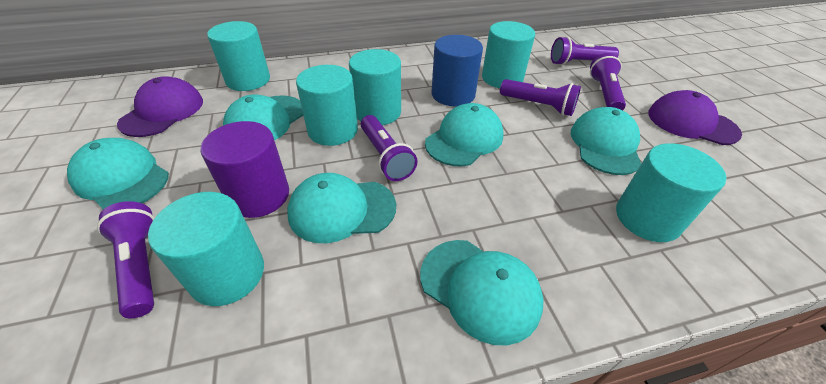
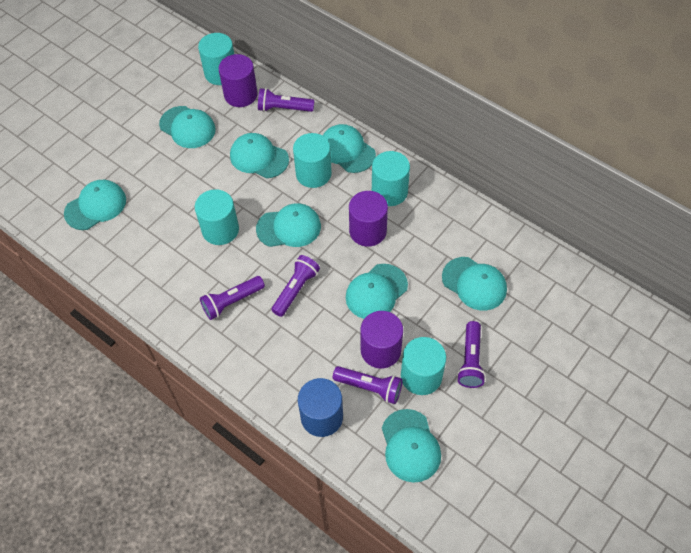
purple cap: 2 -> 0
purple cylinder: 1 -> 3
turquoise cap: 6 -> 8
turquoise cylinder: 6 -> 5

